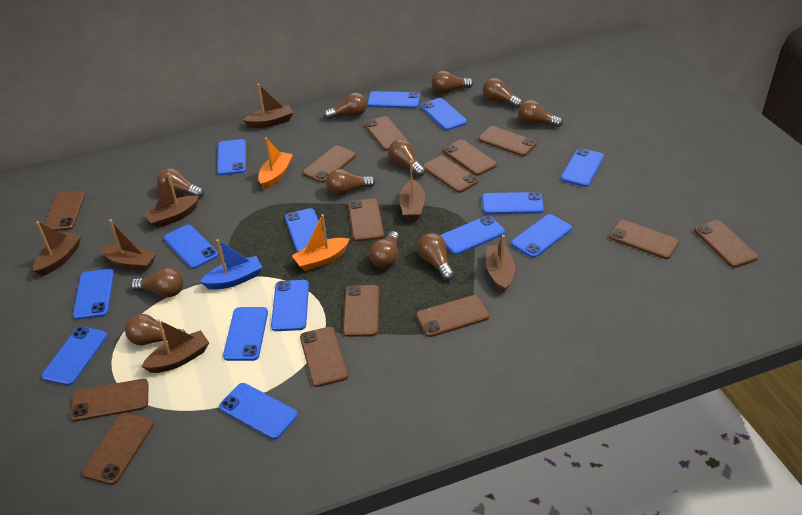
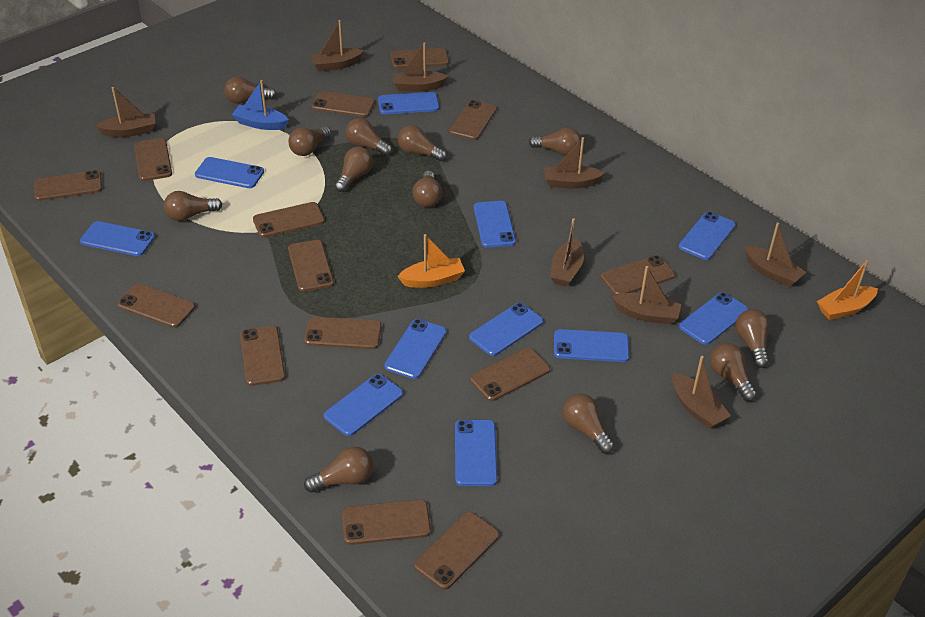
blue phone: 14 -> 11
brown boat: 7 -> 8
brown light bulb: 11 -> 12

